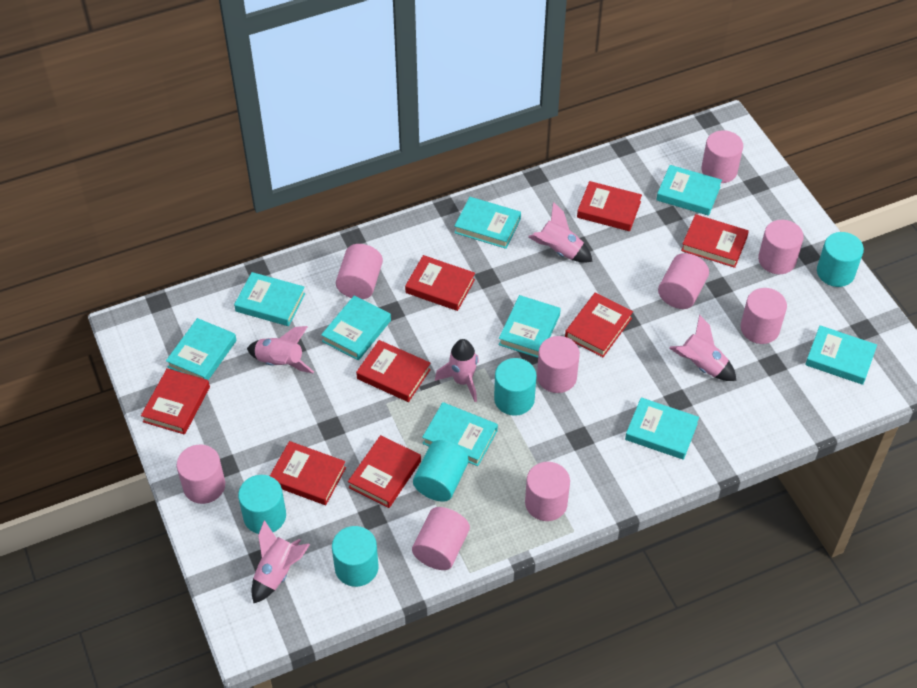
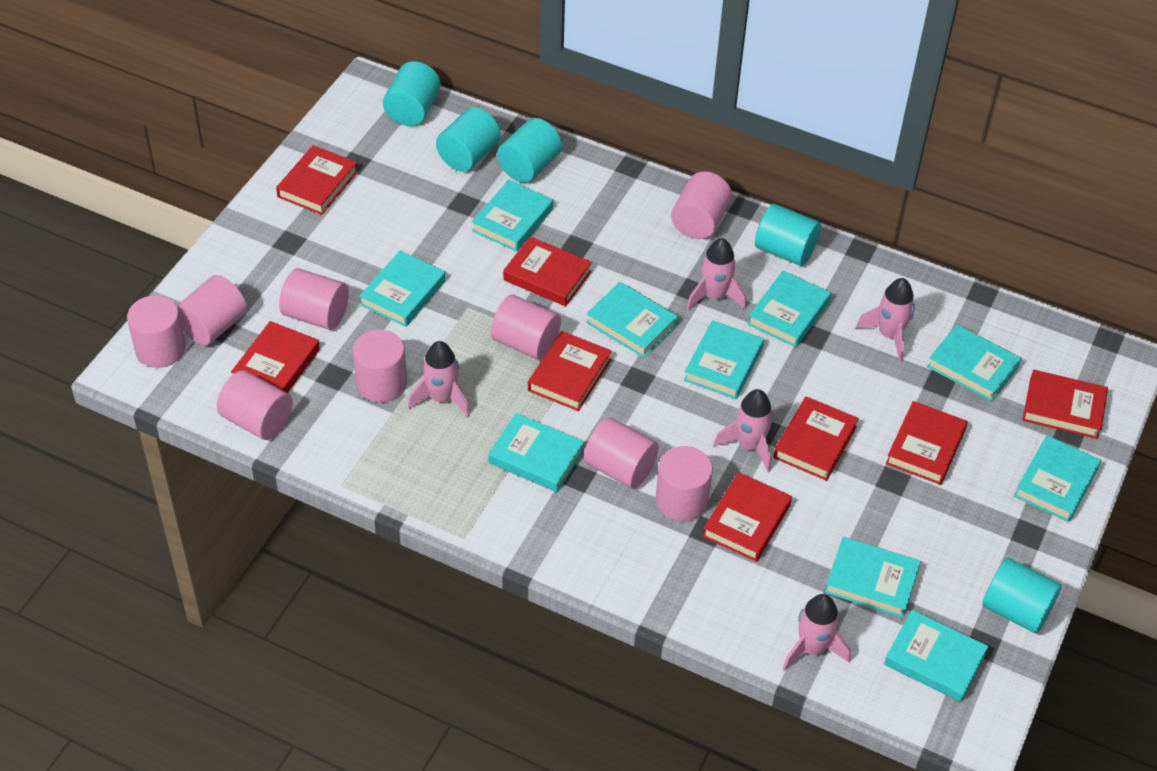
turquoise book: 9 -> 10

